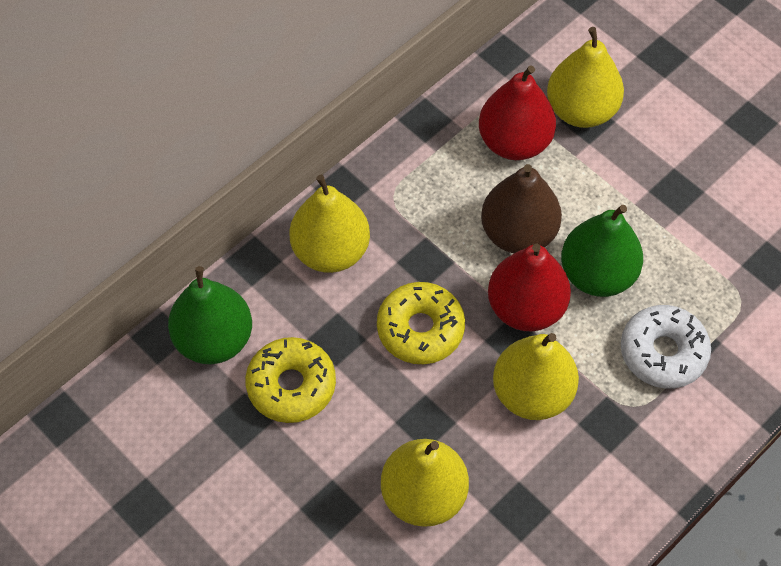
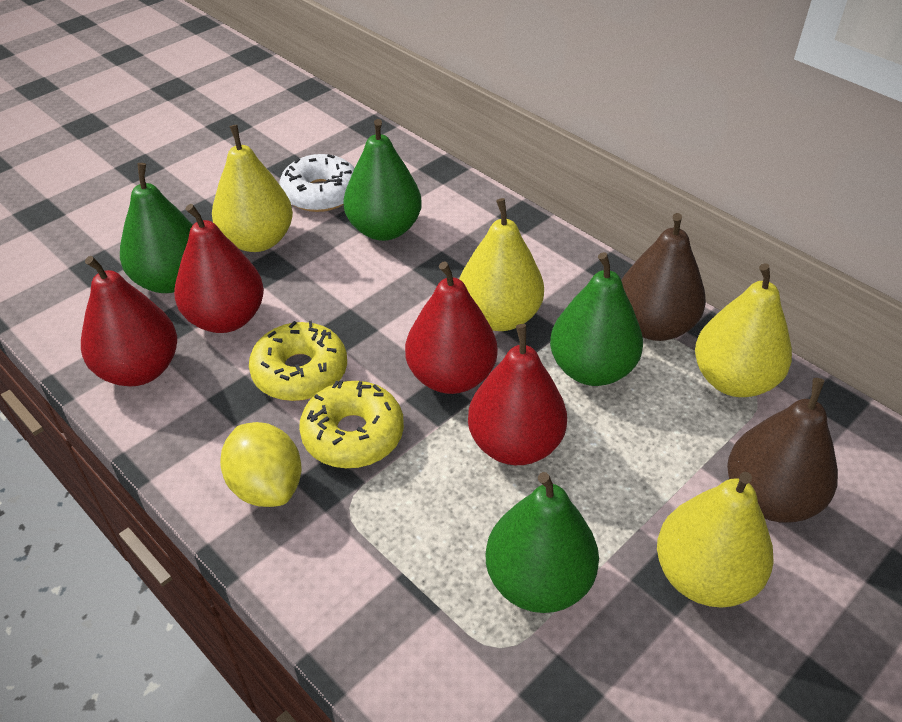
brown pear: 1 -> 2
green pear: 2 -> 4
red pear: 2 -> 4
yellow lemon: 0 -> 1

